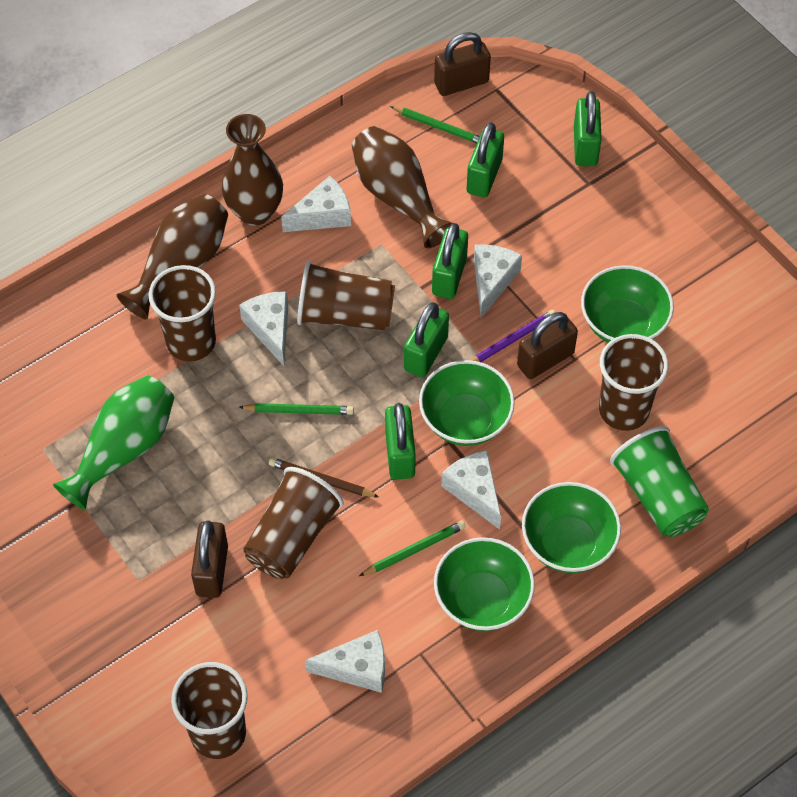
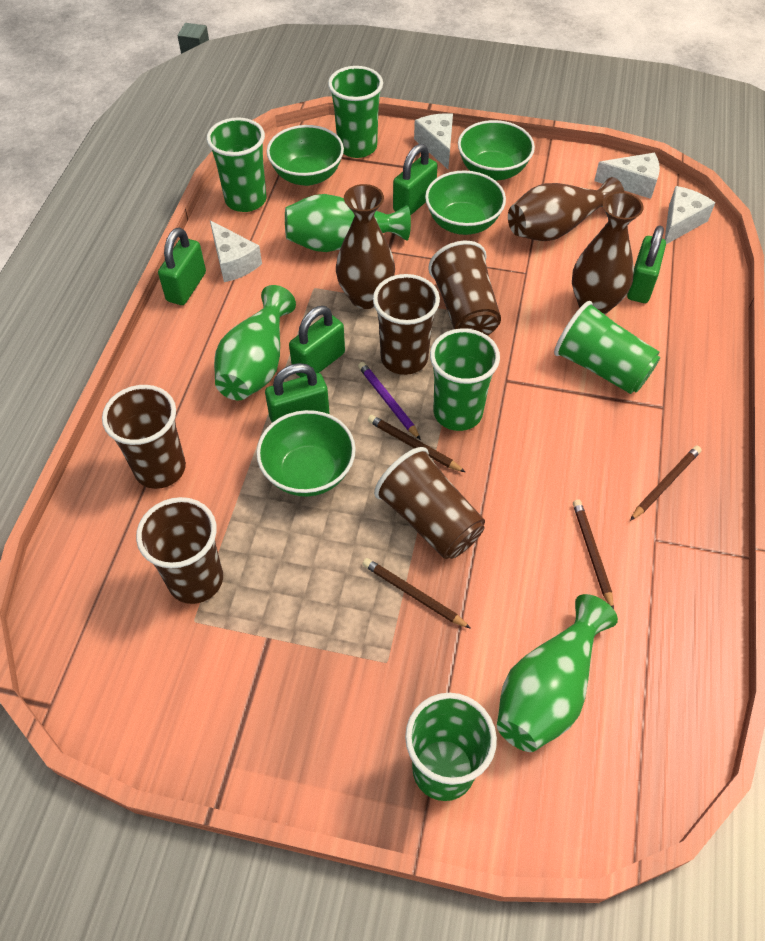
brown padlock: 3 -> 0
brown pencil: 1 -> 4
green cup: 1 -> 5
green pencil: 3 -> 0
green vase: 1 -> 3
white cheese: 5 -> 4

